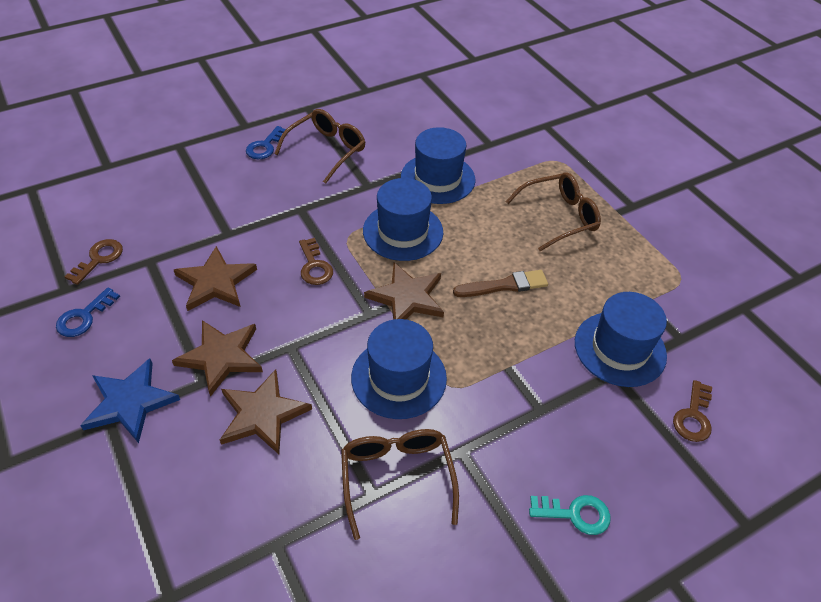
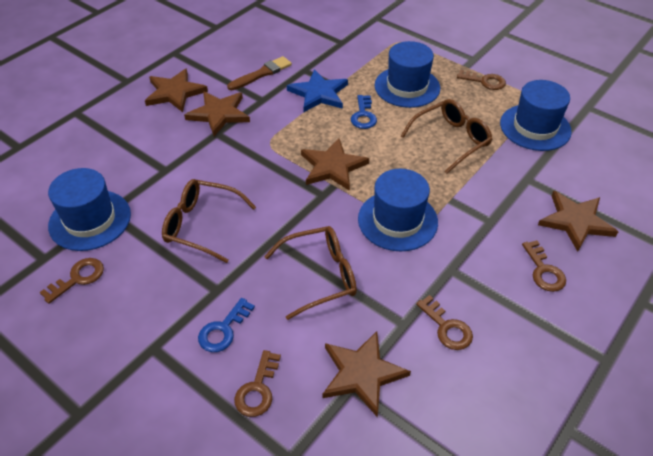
brown key: 3 -> 5
brown star: 4 -> 5
turquoise key: 1 -> 0

